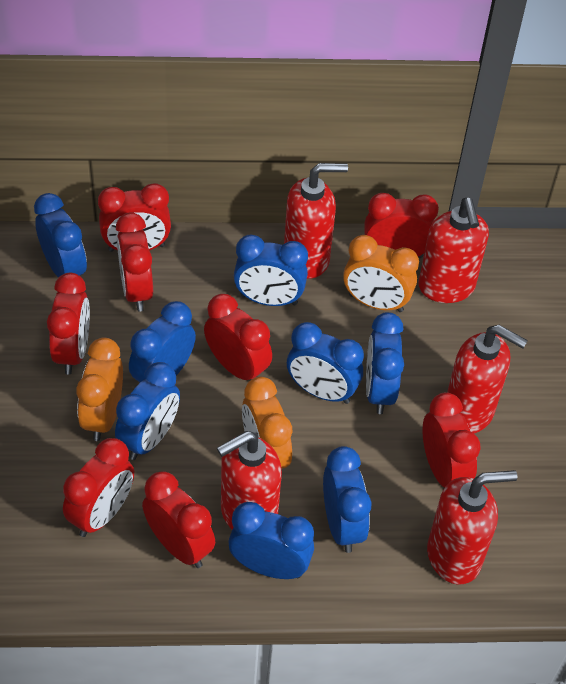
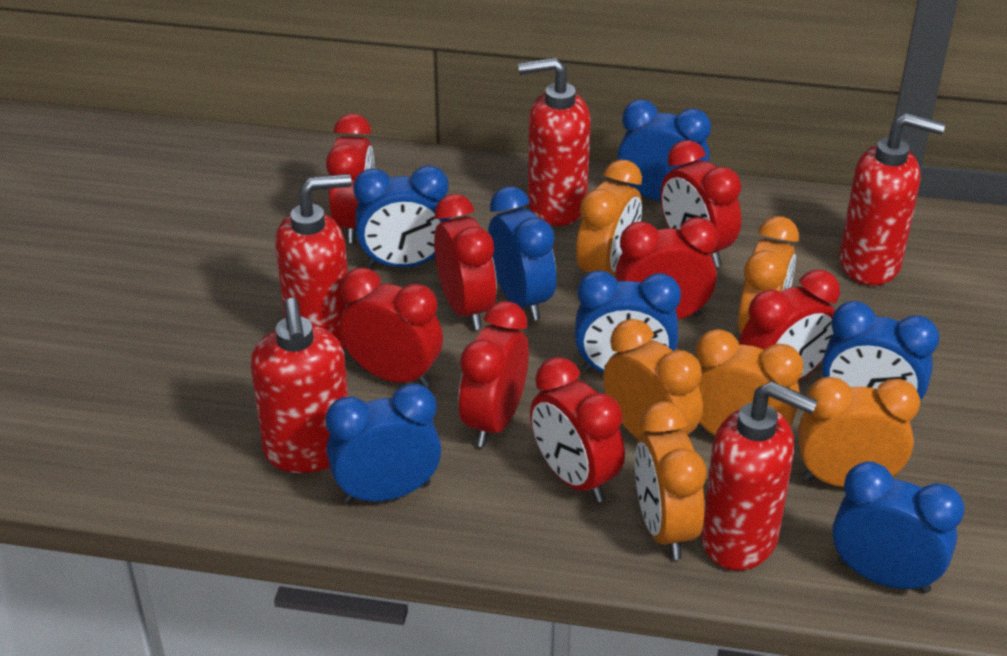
blue clock: 8 -> 7
orange clock: 3 -> 6

